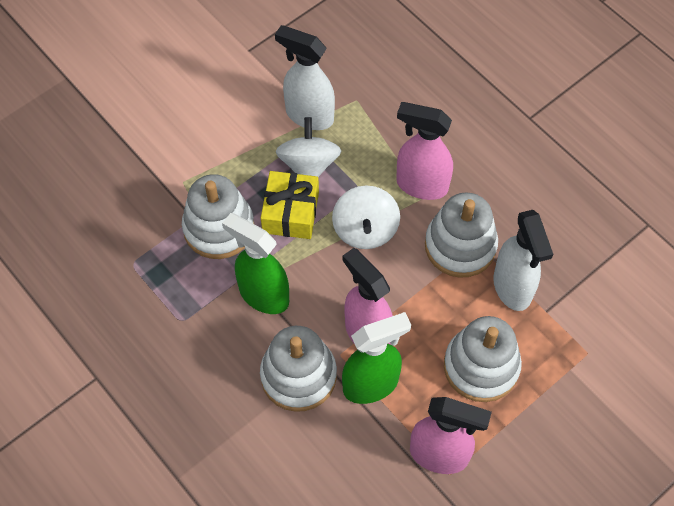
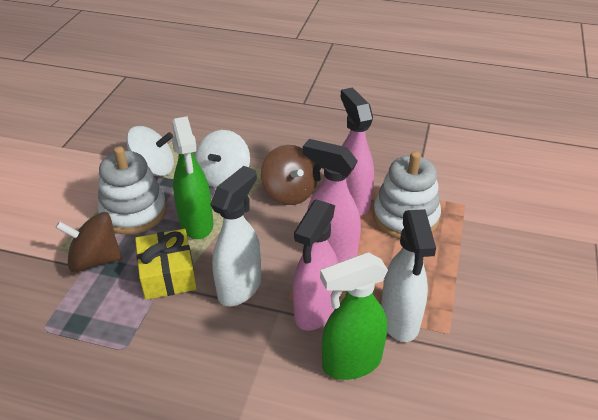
brown spinning top: 0 -> 2
white stacking toy: 4 -> 2

